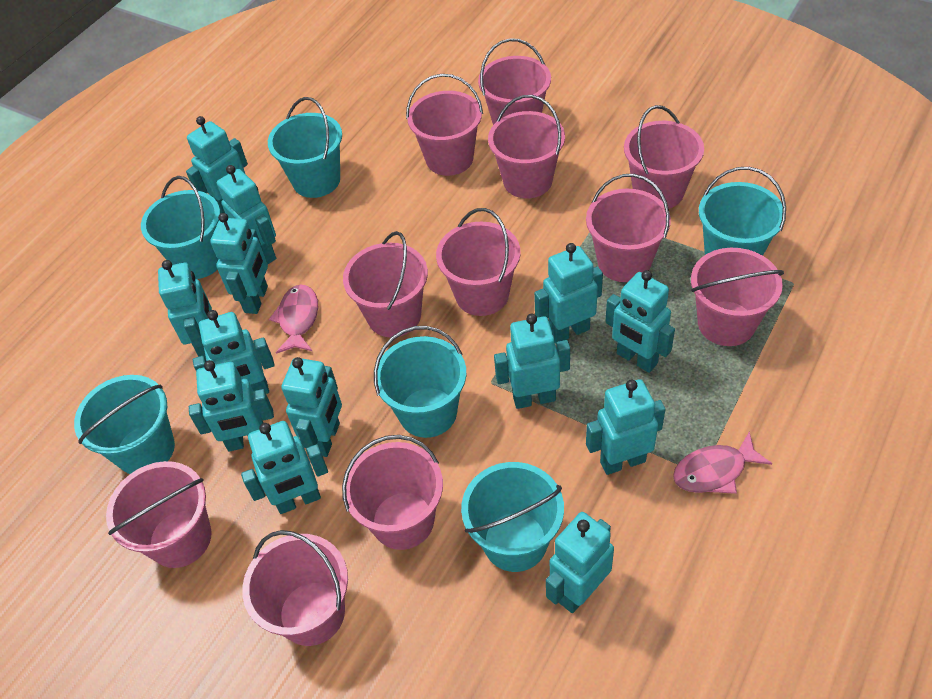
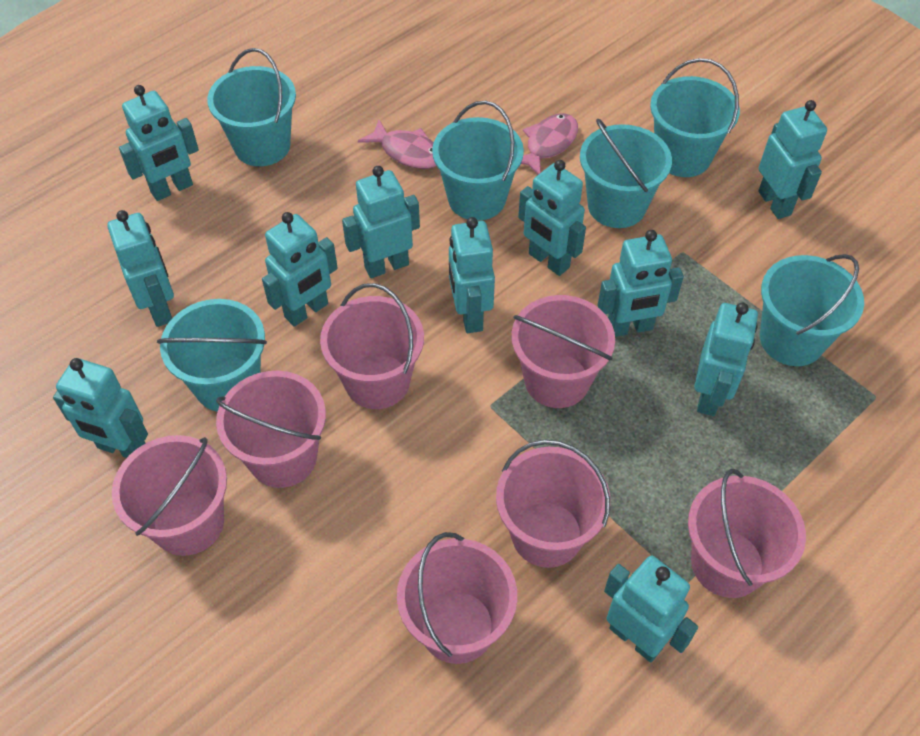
pink bucket: 11 -> 7
turquoise robot: 13 -> 11

